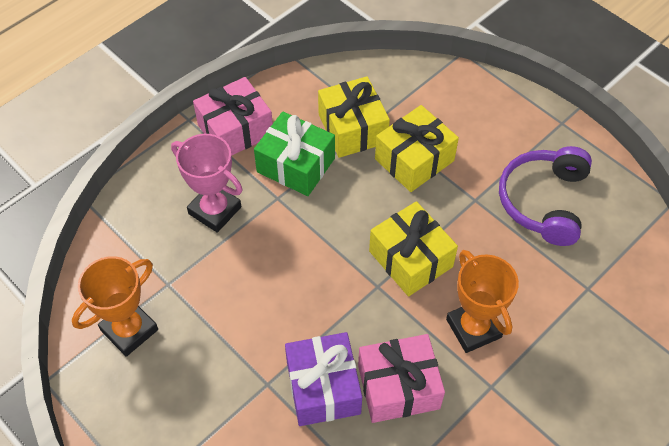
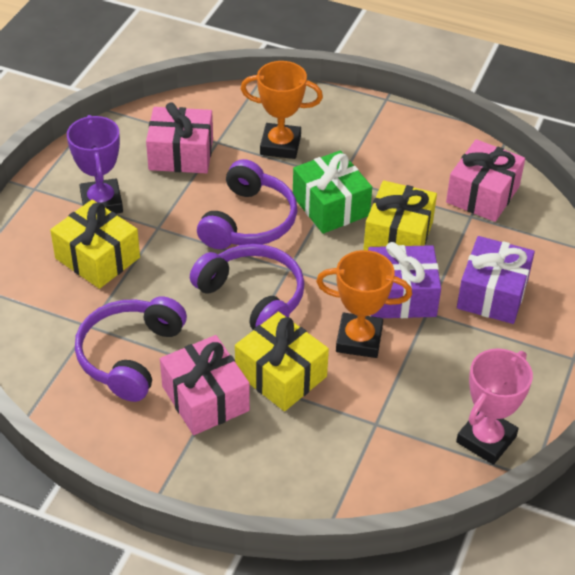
pink gift: 2 -> 3
purple gift: 1 -> 2
purple headphones: 1 -> 3
purple trophy: 0 -> 1

